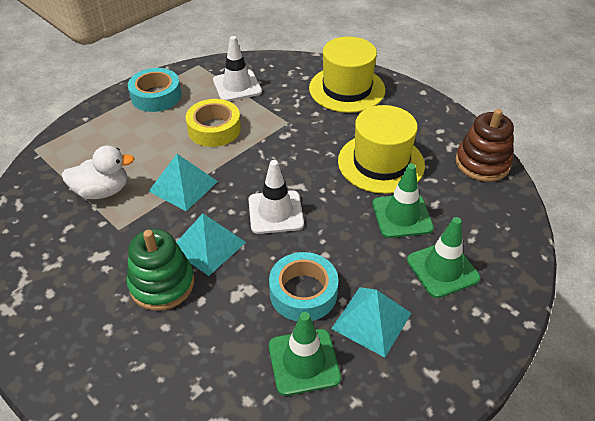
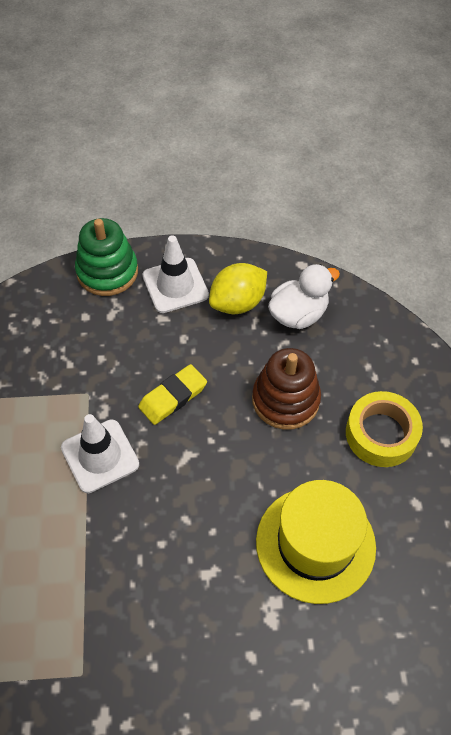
green traffic cone: 3 -> 0
turquoise pyramid: 3 -> 0
turquoise tape: 2 -> 0
yellow eraser: 0 -> 1
yellow hat: 2 -> 1
yellow lemon: 0 -> 1

